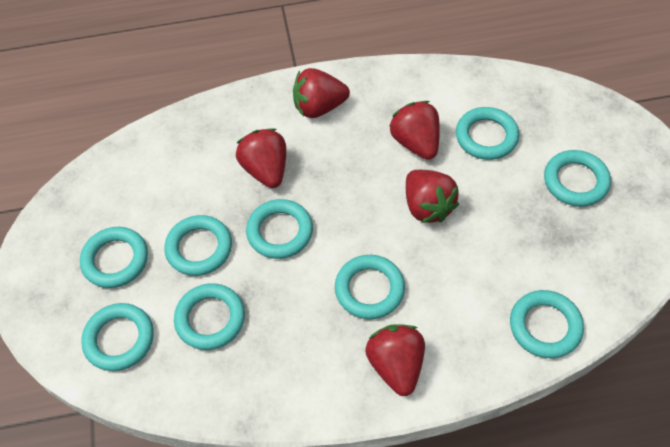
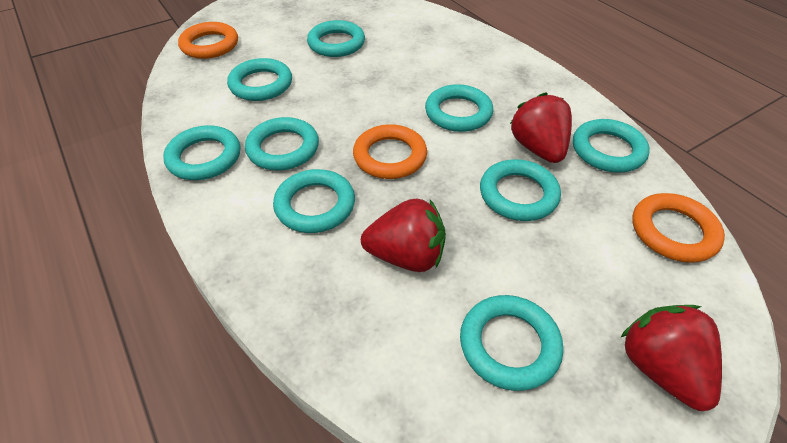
orange ring: 0 -> 3
red strawberry: 5 -> 3

